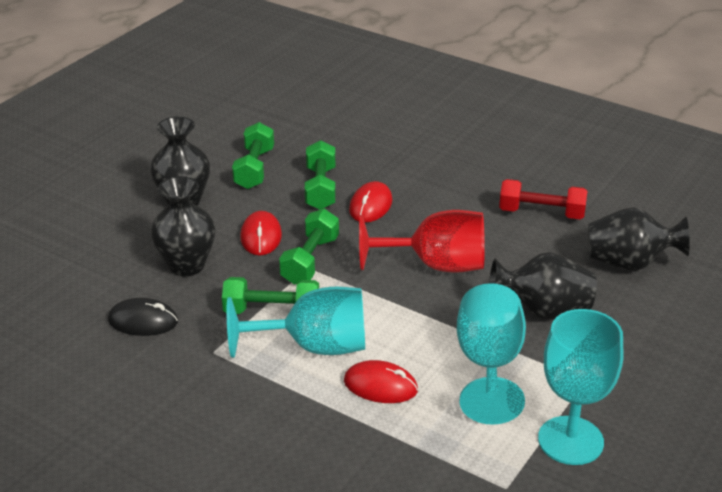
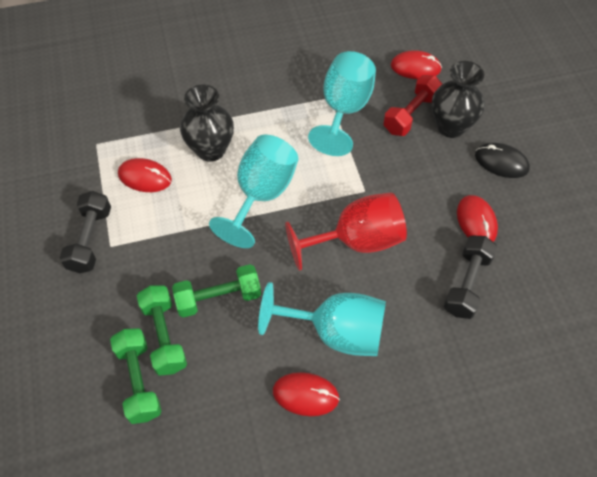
black dumbbell: 0 -> 2
black vase: 4 -> 2
green dumbbell: 4 -> 3
red mouse: 3 -> 4

